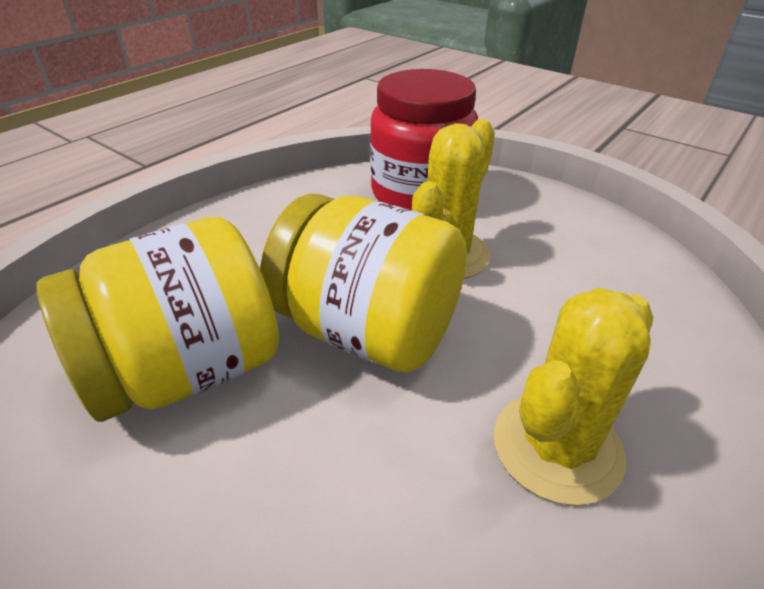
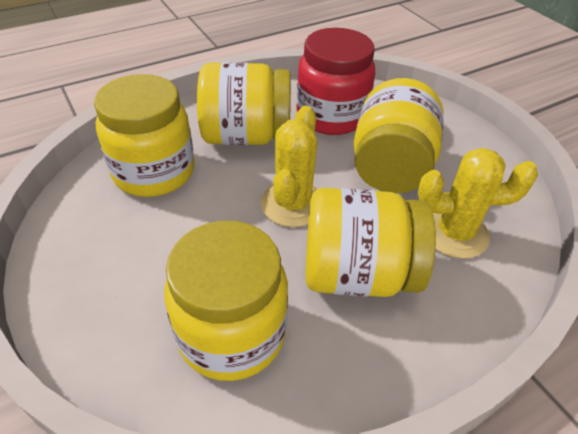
yellow jar: 2 -> 5

